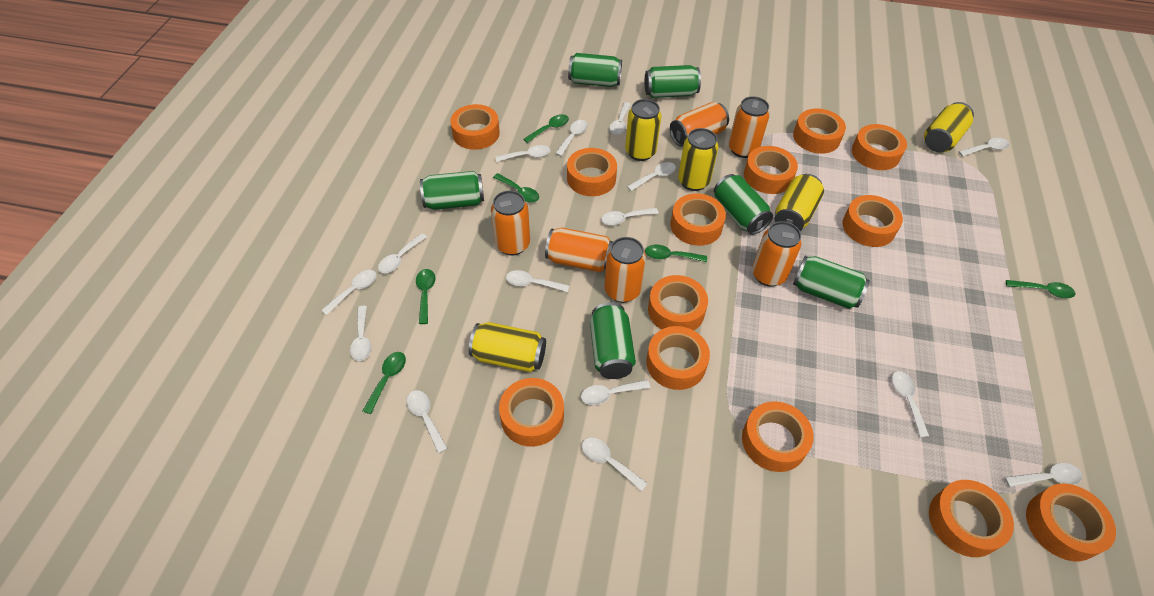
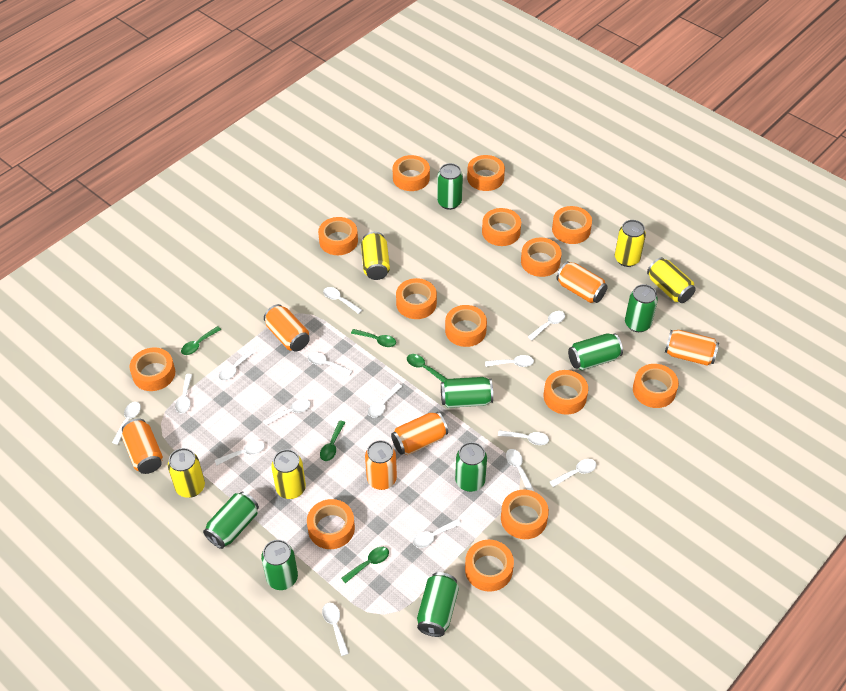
green can: 6 -> 8
green spoon: 6 -> 5
orange tape: 13 -> 14

